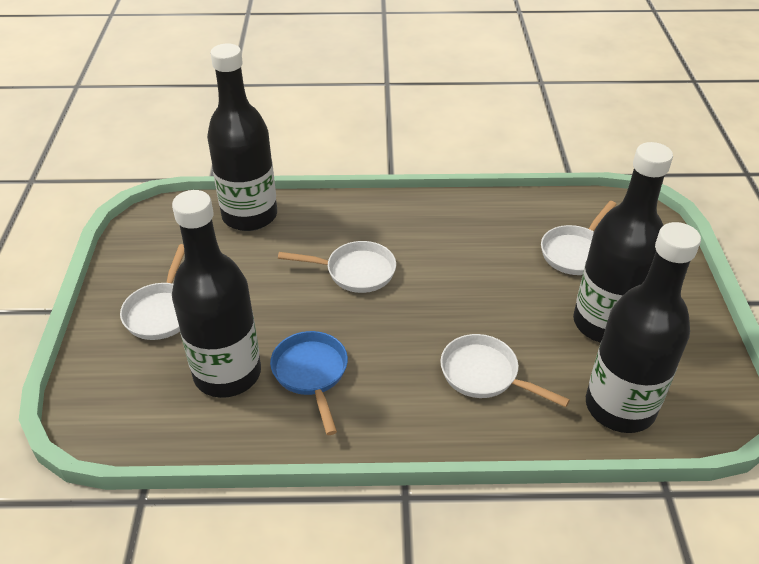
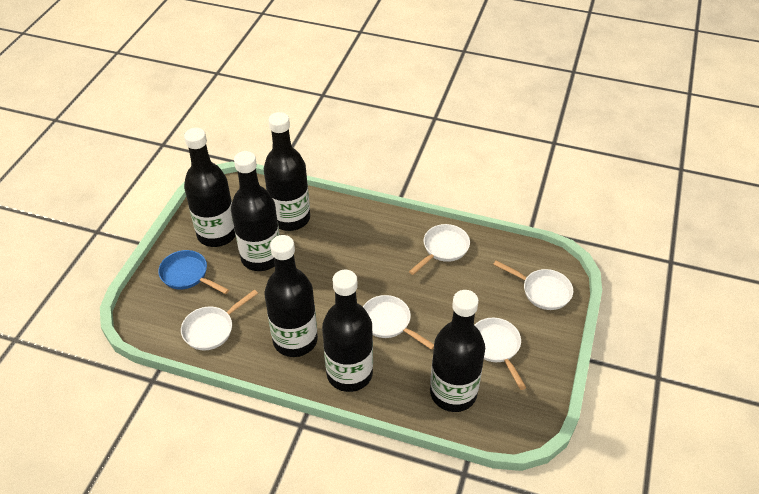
black bottle: 4 -> 6
white pan: 4 -> 5

